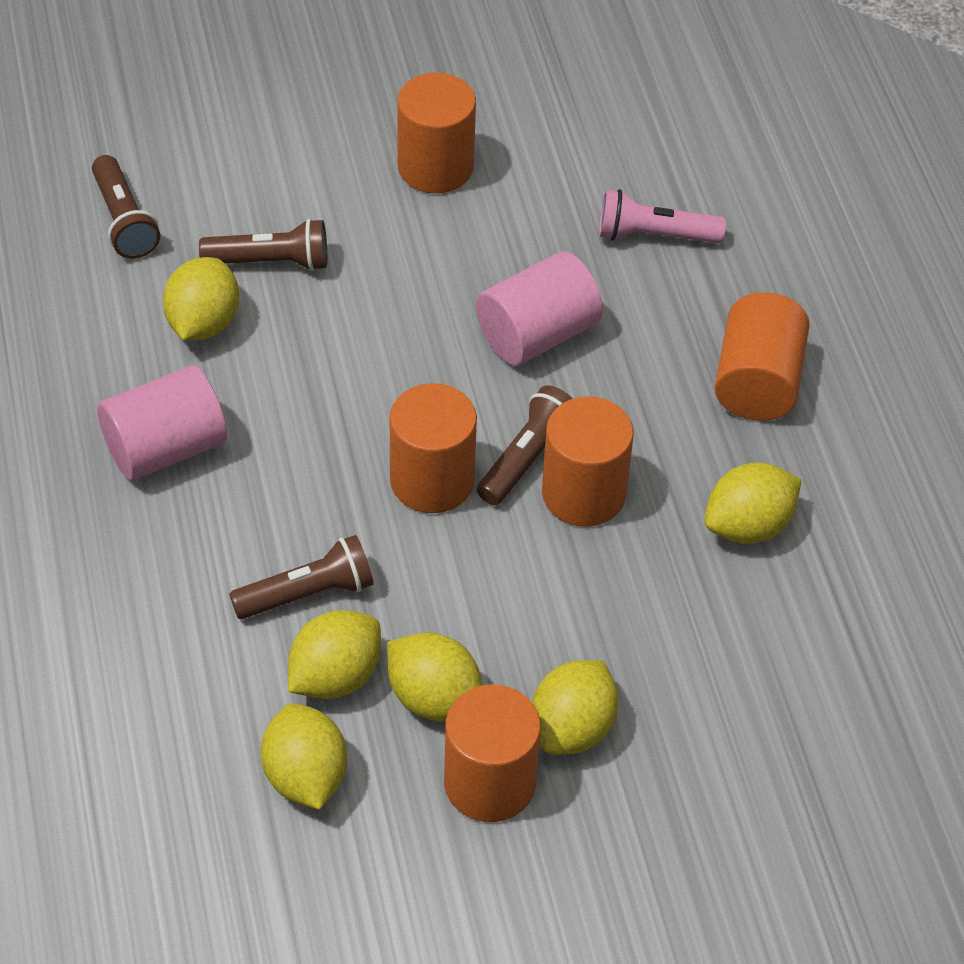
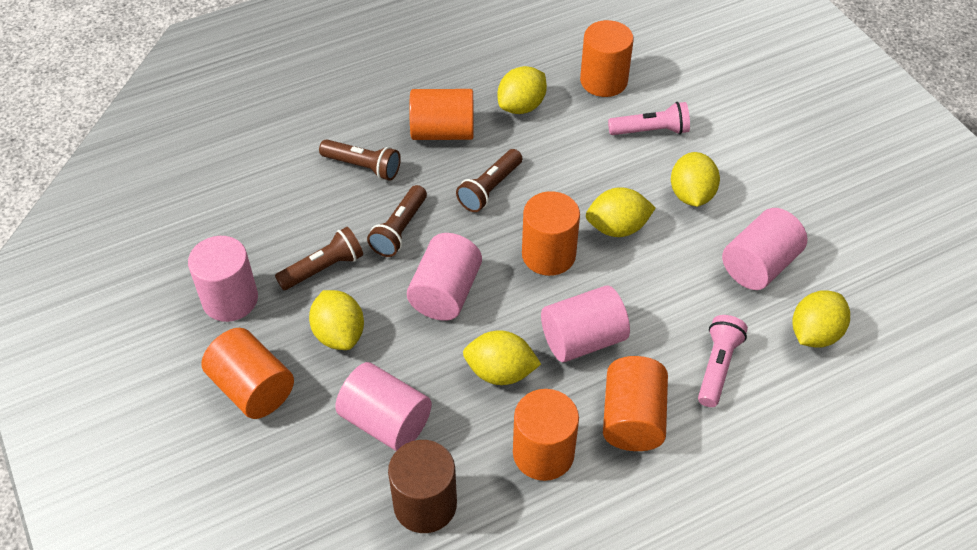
brown cylinder: 0 -> 1
orange cylinder: 5 -> 6
pink cylinder: 2 -> 5
pink flashlight: 1 -> 2

